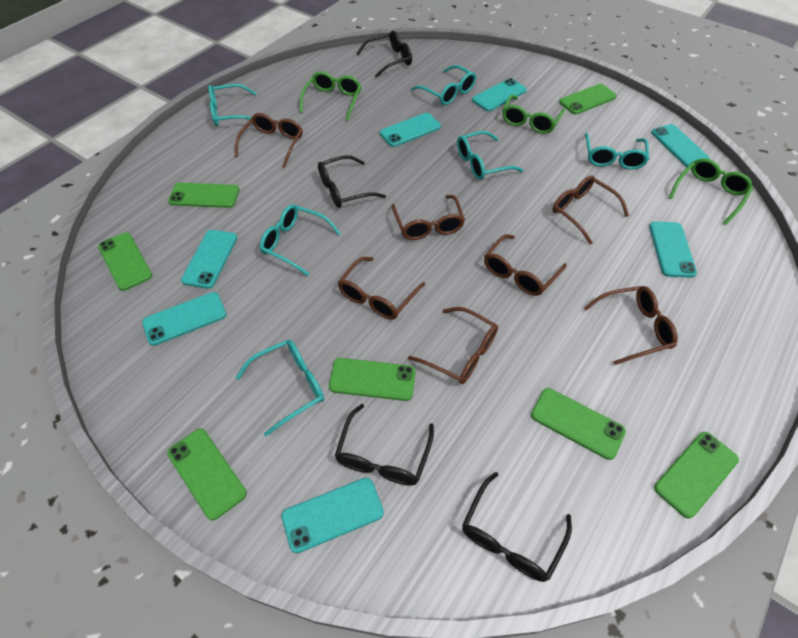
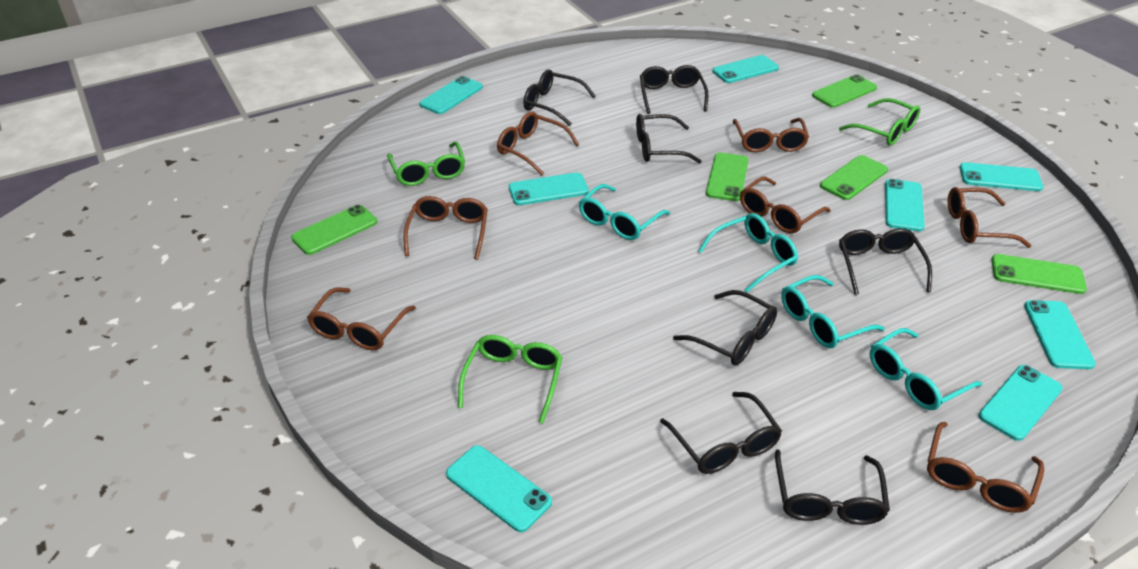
black glasses: 4 -> 7
green phone: 7 -> 5
turquoise glasses: 6 -> 4
turquoise phone: 7 -> 8

